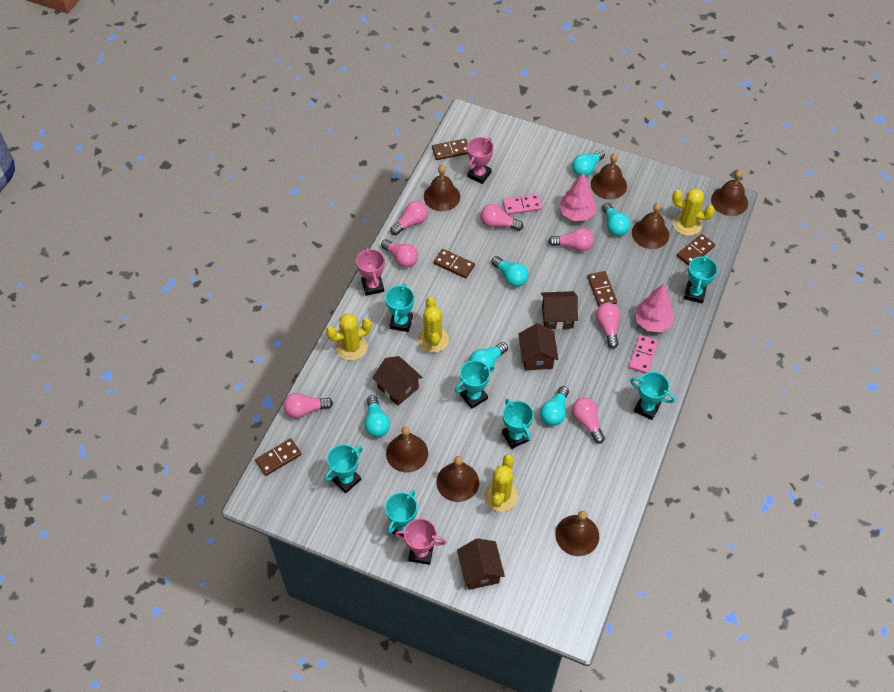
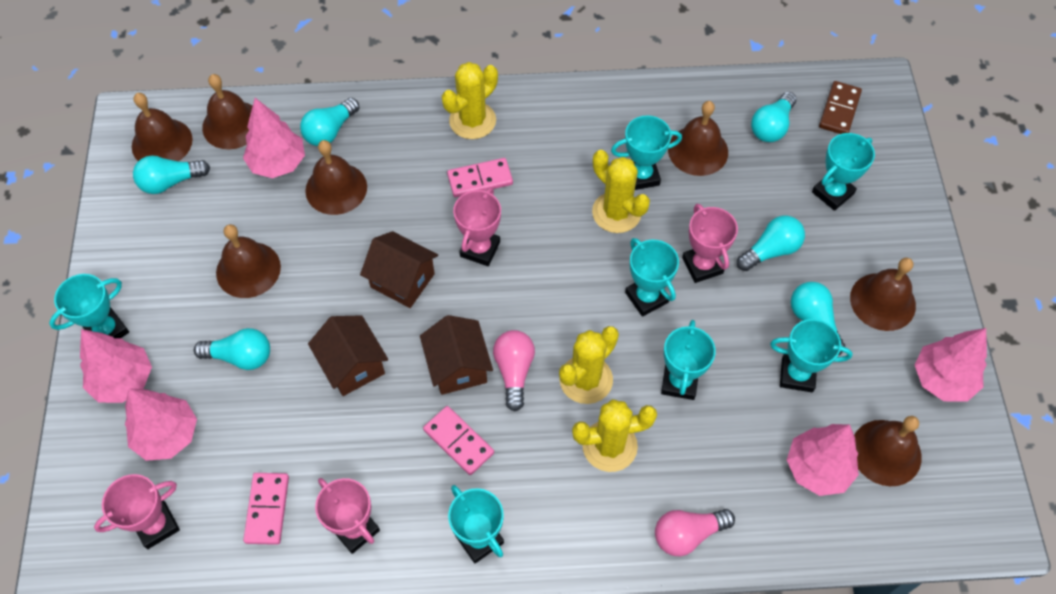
brown domino: 5 -> 1
brown house: 4 -> 3
pink domino: 2 -> 3
pink light bulb: 7 -> 2
pink tree: 2 -> 5
pink trophy: 3 -> 4

